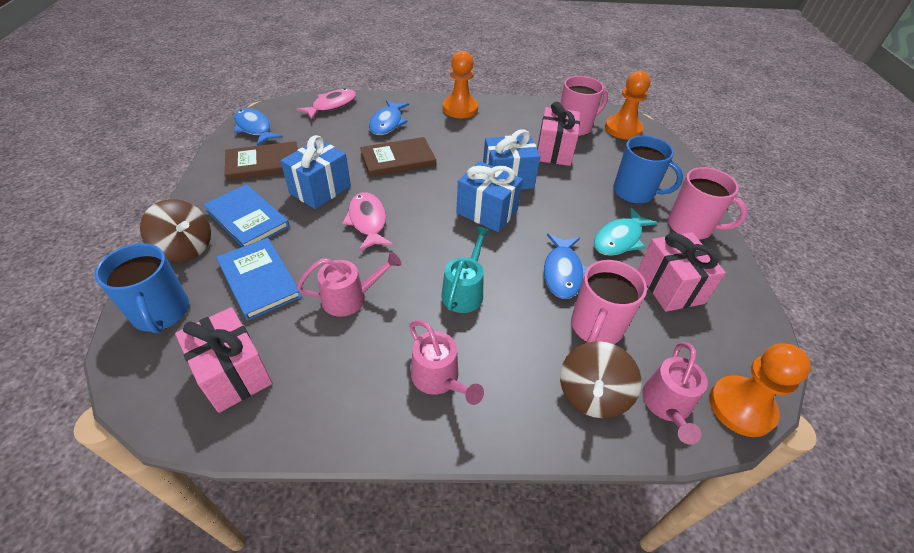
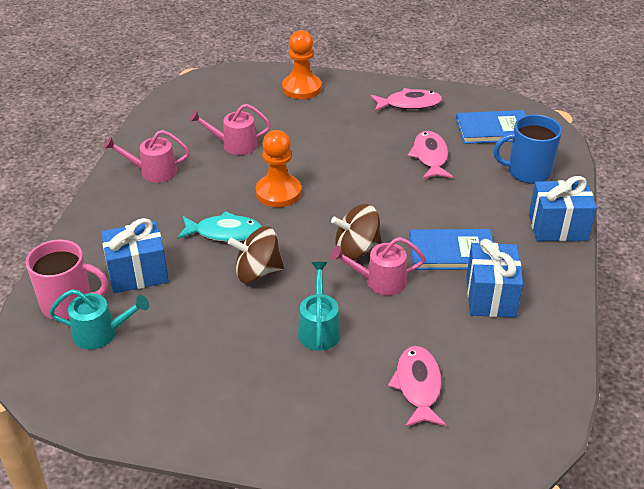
blue fish: 3 -> 0
blue mug: 2 -> 1
brown book: 2 -> 0
orange pawn: 3 -> 2
pink fish: 2 -> 3
pink gift: 3 -> 0
pink mug: 3 -> 1
turquoise watering can: 1 -> 2

